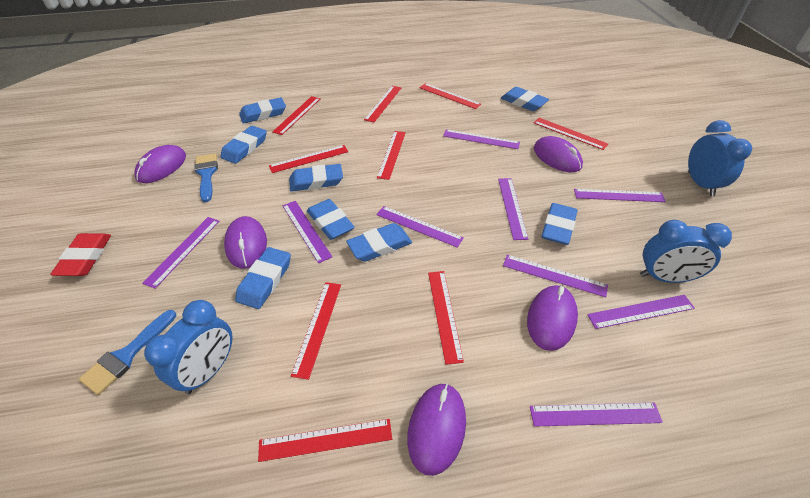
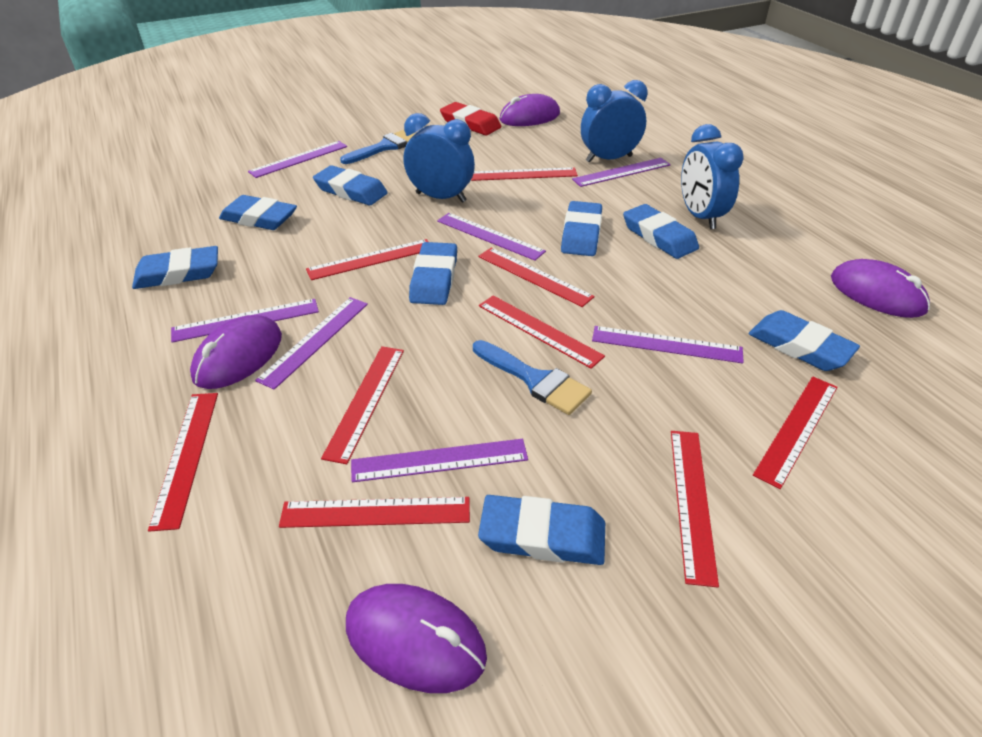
purple mouse: 5 -> 4
purple ruler: 9 -> 7

